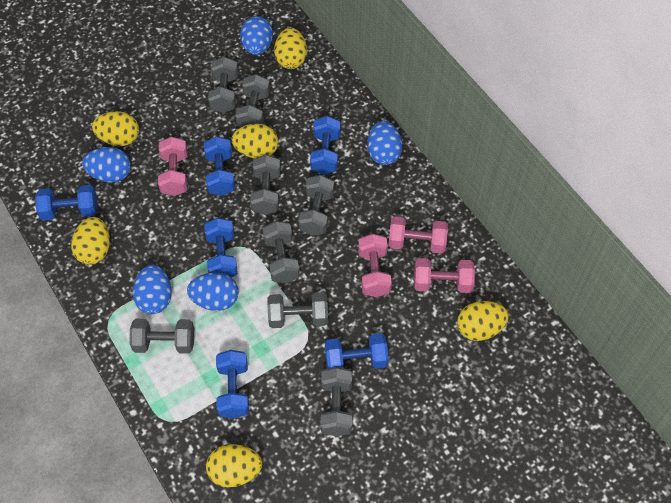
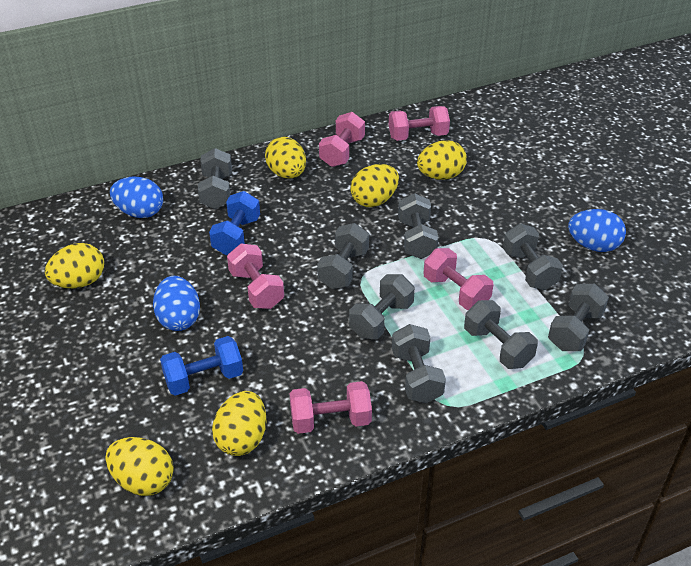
blue dumbbell: 6 -> 2
blue egg: 5 -> 3
pink dumbbell: 4 -> 5

